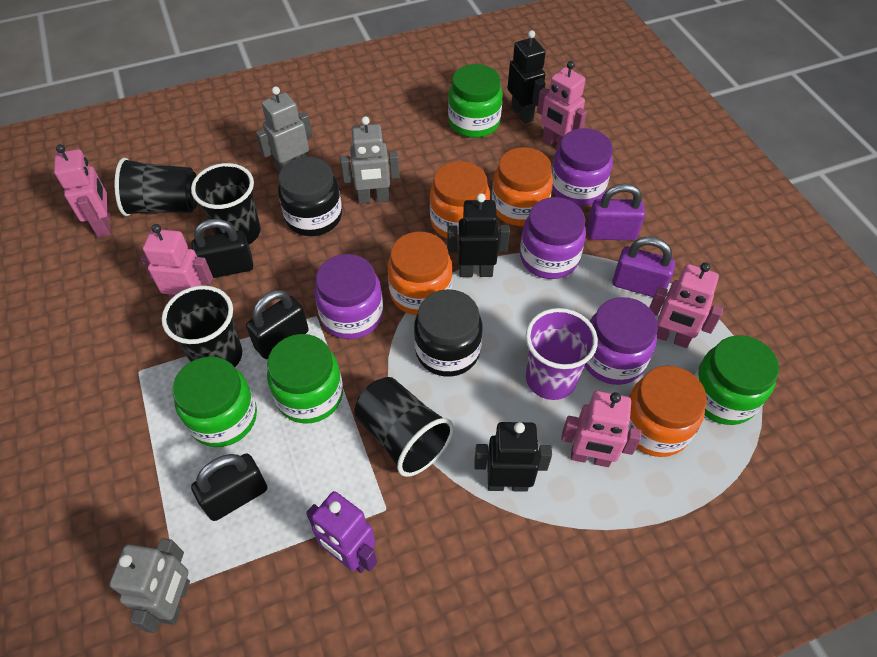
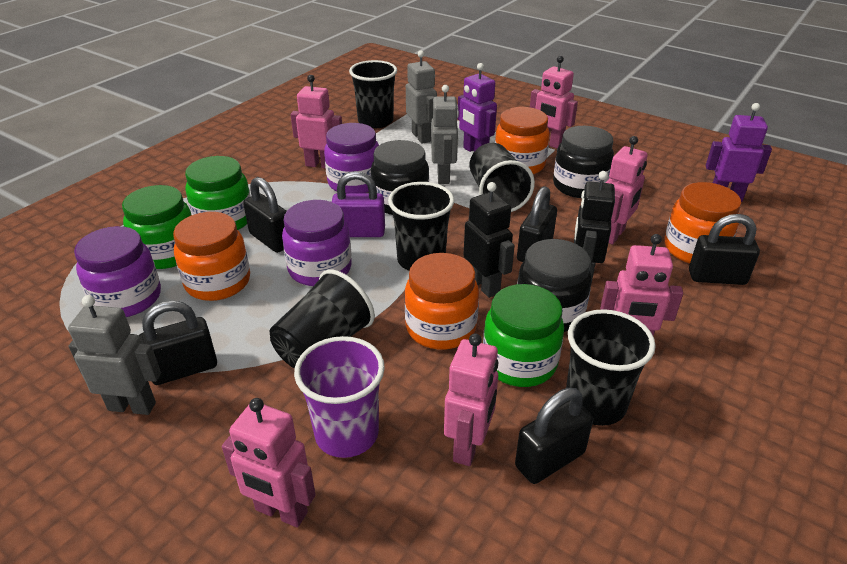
black cup: 4 -> 5
black jar: 2 -> 3
black padlock: 3 -> 5
black robot: 3 -> 2
green jar: 4 -> 3
pink robot: 5 -> 6
purple jar: 4 -> 3
purple padlock: 2 -> 1
purple robot: 1 -> 2

